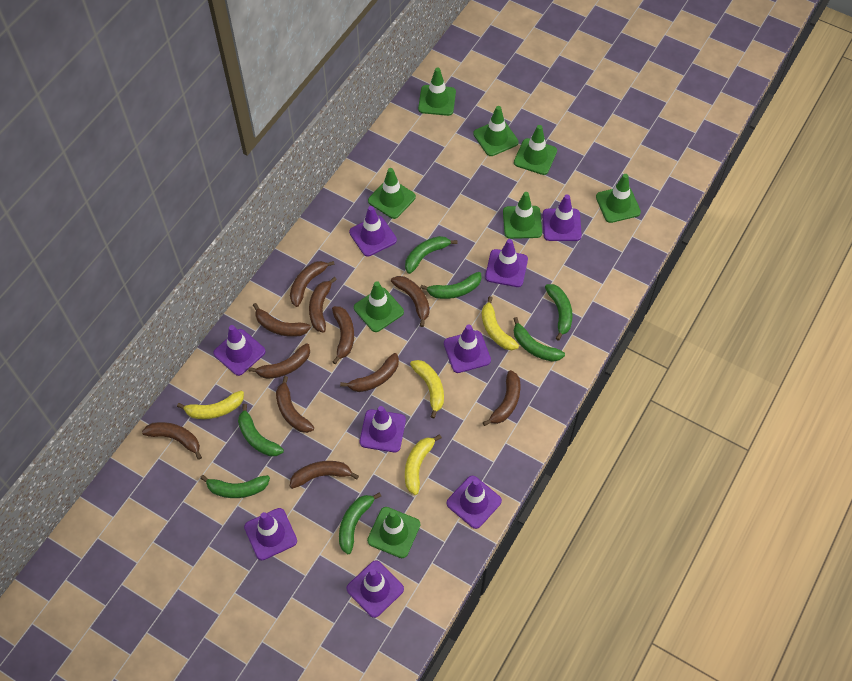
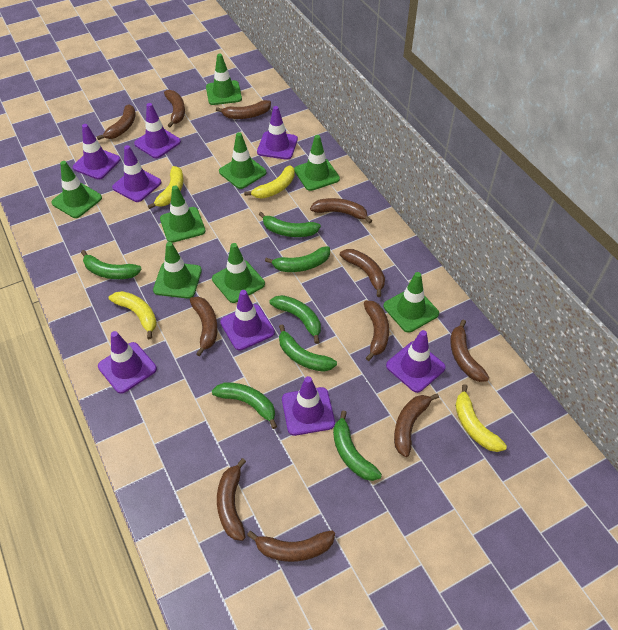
purple traffic cone: 9 -> 8

